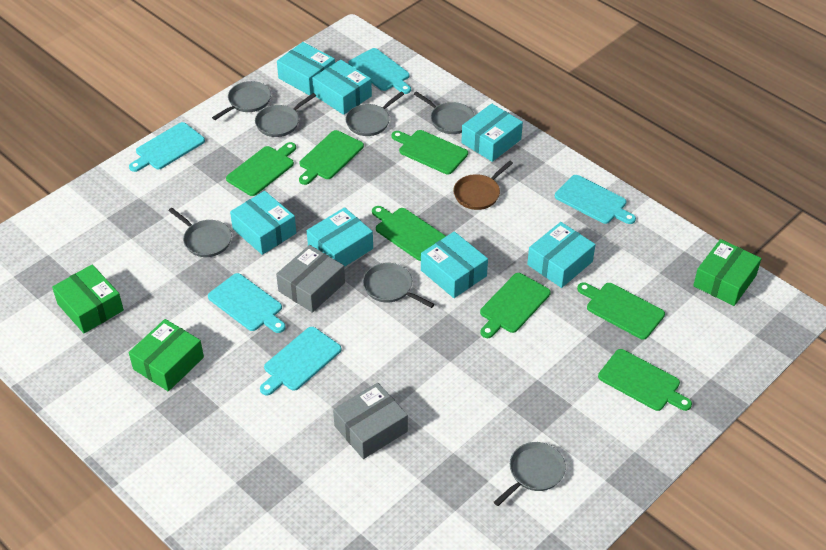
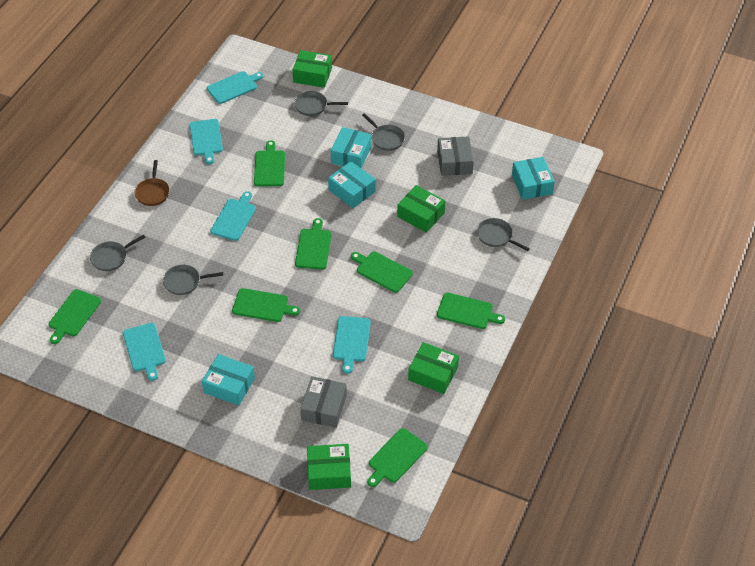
green box: 3 -> 4
grey pan: 7 -> 5
turquoise box: 7 -> 4

